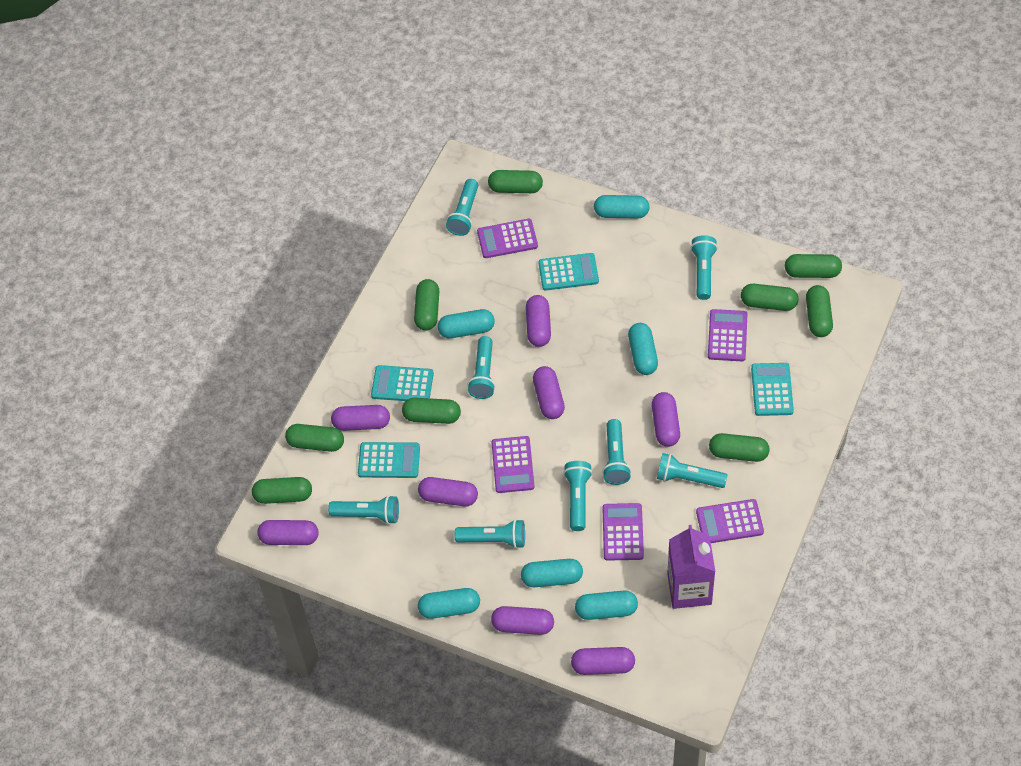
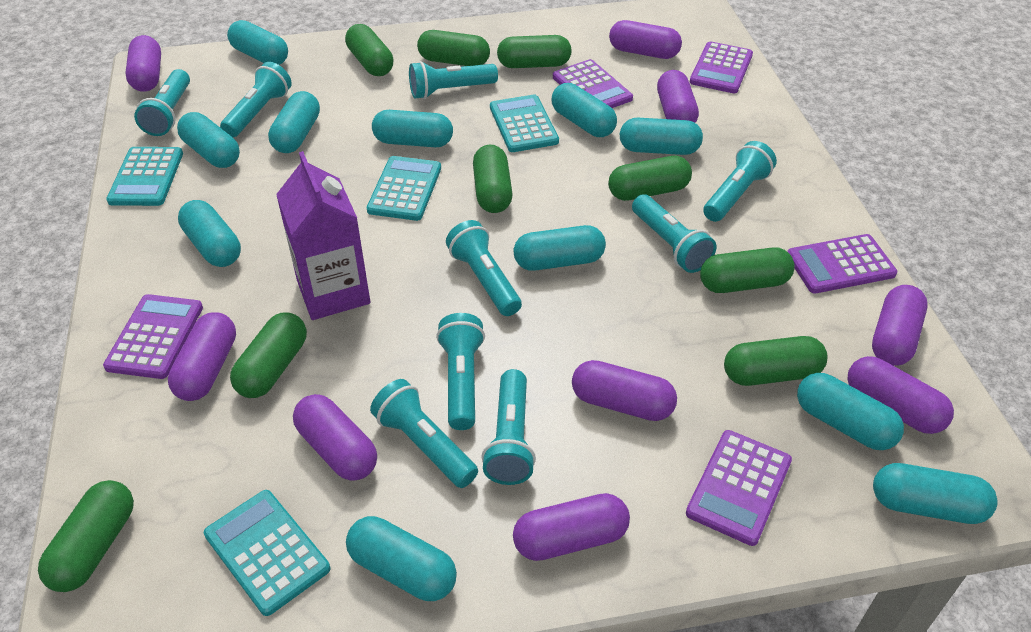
purple capsule: 8 -> 9
turquoise capsule: 6 -> 11
turquoise flashlight: 8 -> 9

